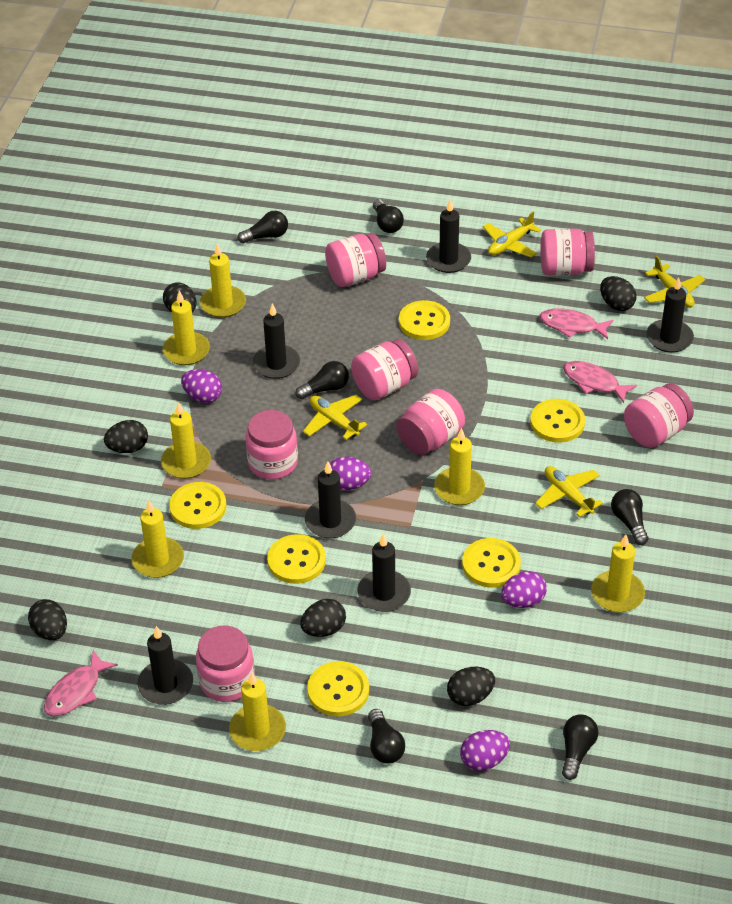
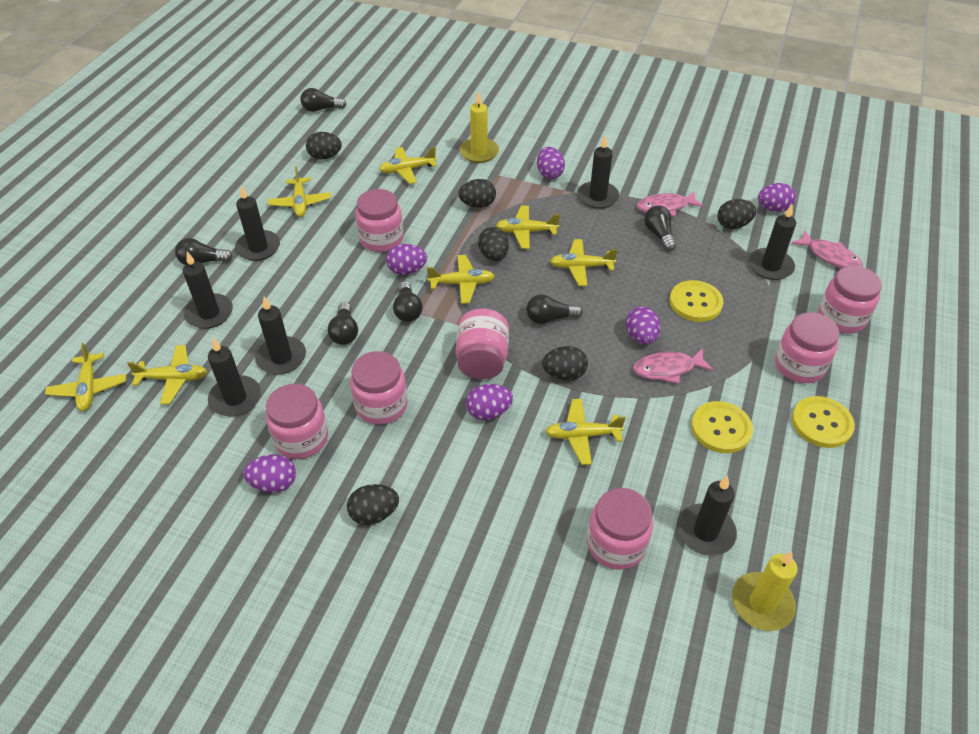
black candle: 6 -> 7
purple egg: 4 -> 6
yellow button: 6 -> 3
yellow candle: 7 -> 2
yellow plane: 4 -> 8

